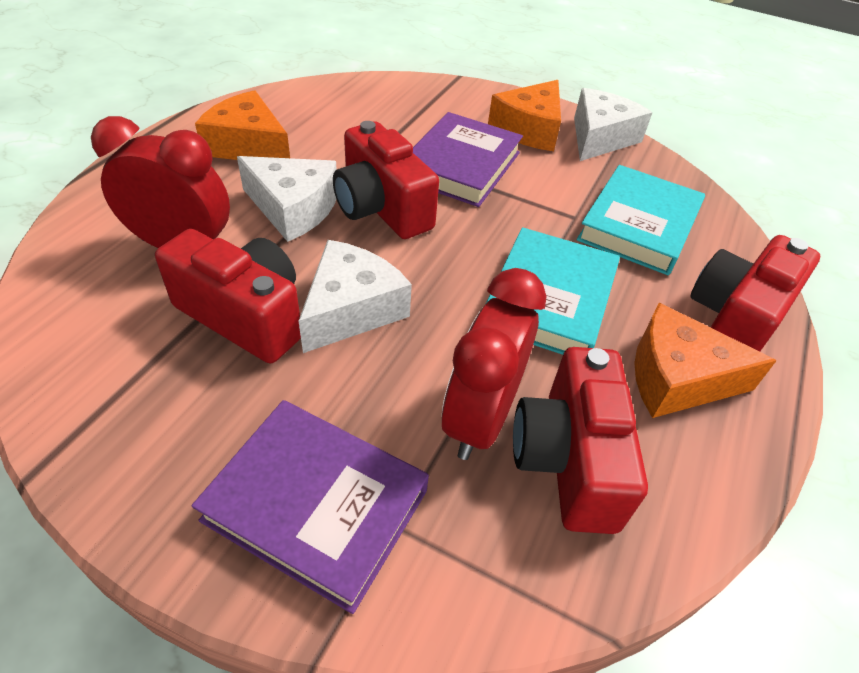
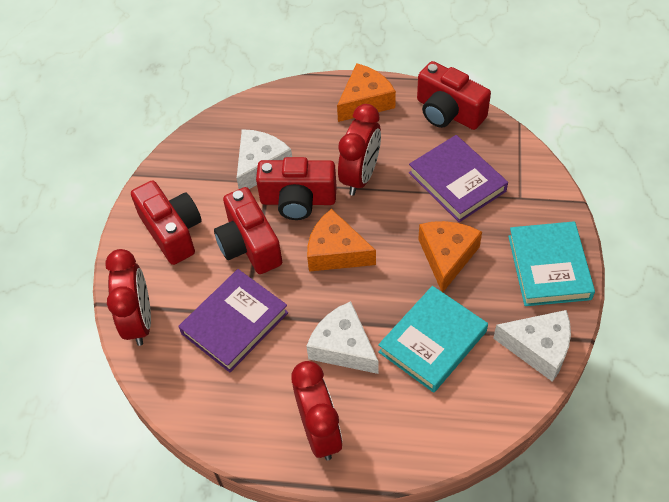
red clock: 2 -> 3

